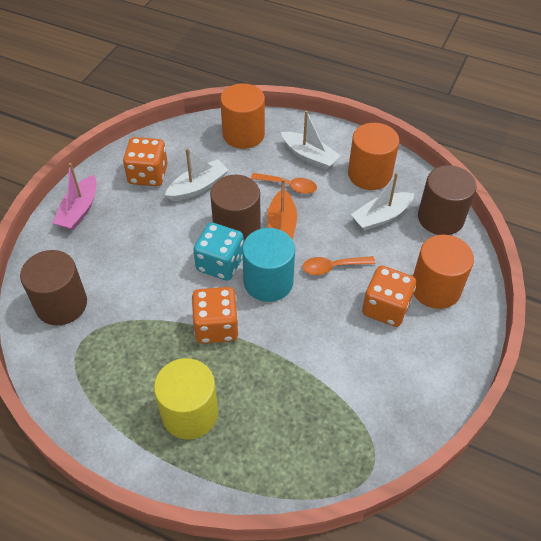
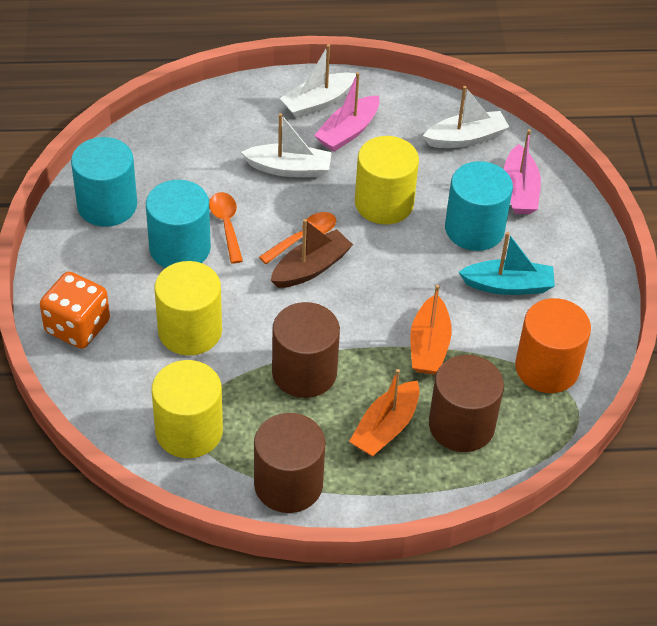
brown boat: 0 -> 1
orange boat: 1 -> 2
orange cylinder: 3 -> 1
orange dice: 3 -> 1
pink boat: 1 -> 2
turquoise boat: 0 -> 1
turquoise cylinder: 1 -> 3
turquoise dice: 1 -> 0
yellow cylinder: 1 -> 3

